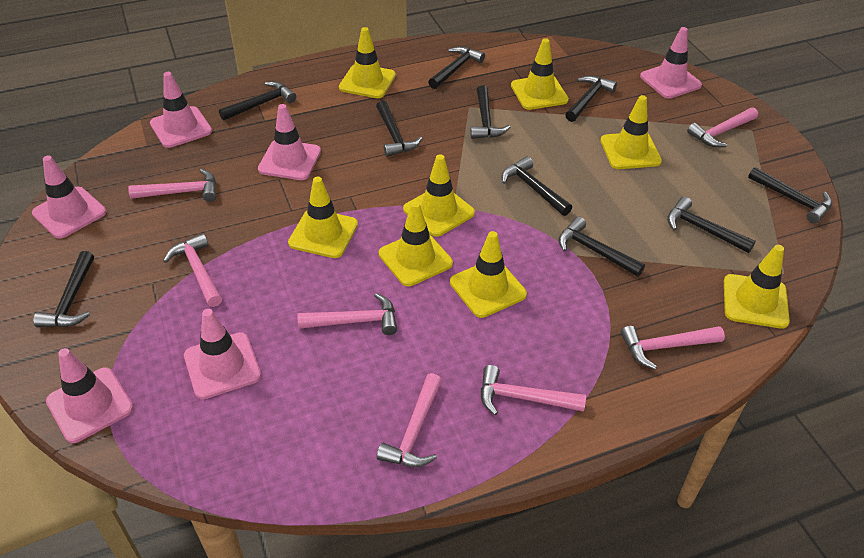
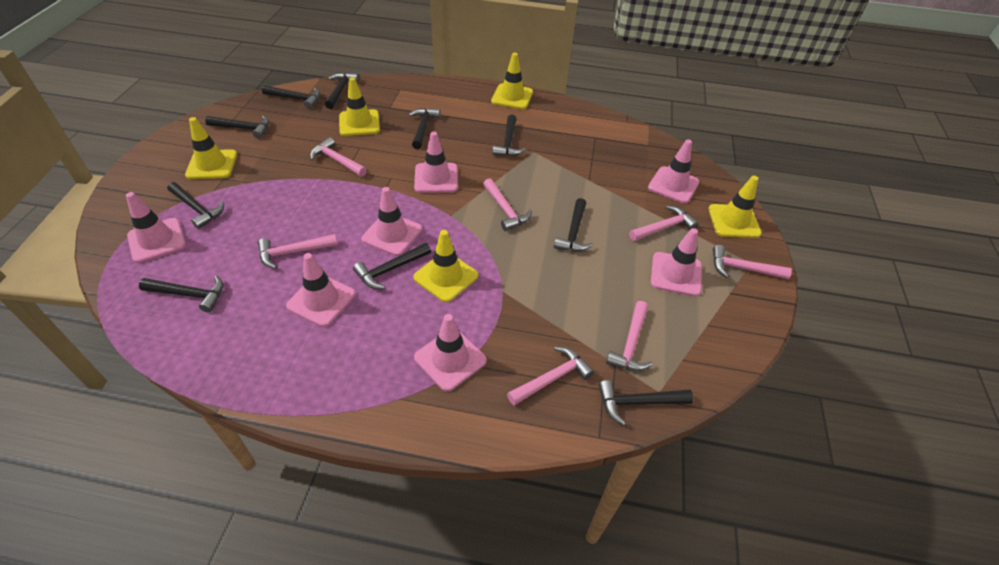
pink traffic cone: 6 -> 7
yellow traffic cone: 8 -> 5

